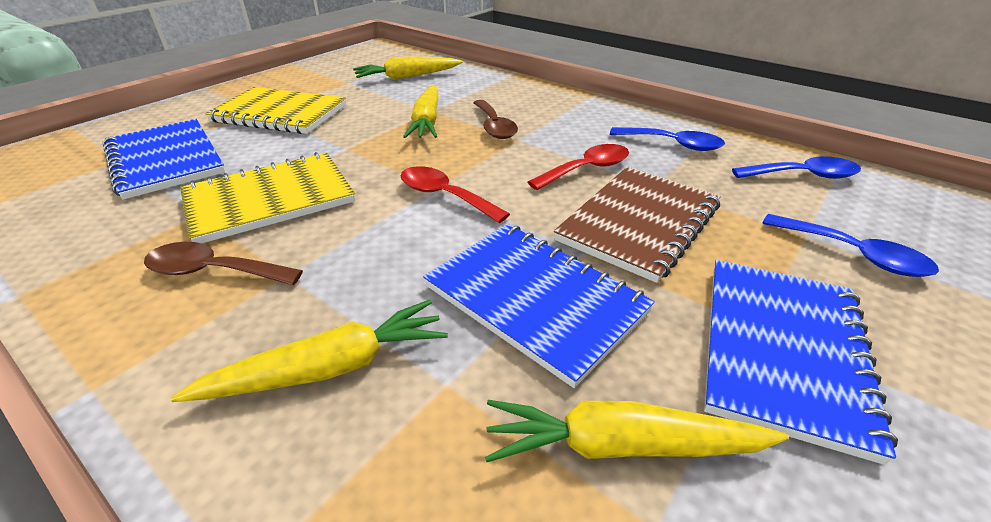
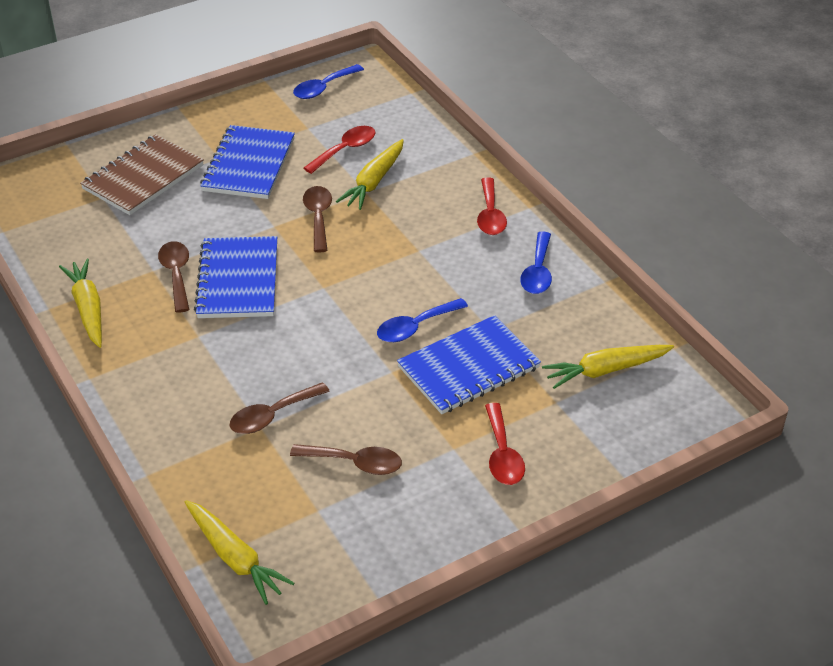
brown spoon: 2 -> 4
red spoon: 2 -> 3
yellow notebook: 2 -> 0

